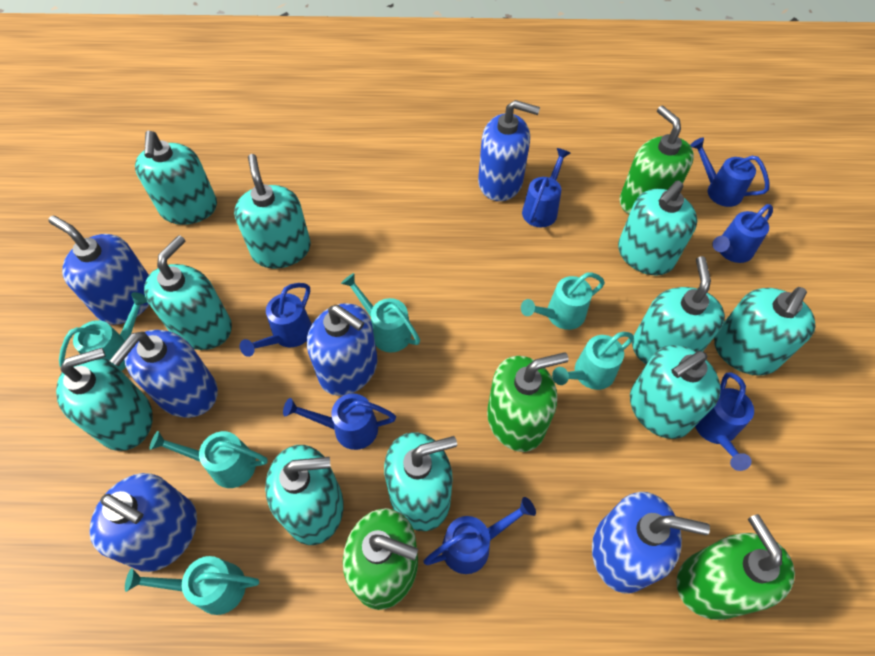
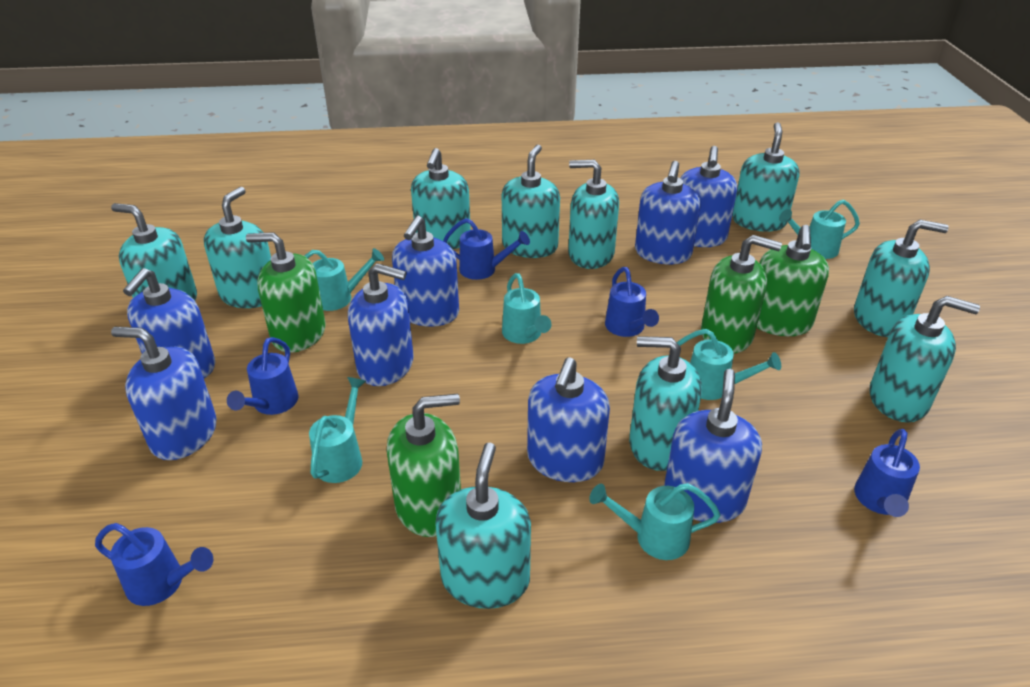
blue soap dispenser: 6 -> 8
blue watering can: 7 -> 5

